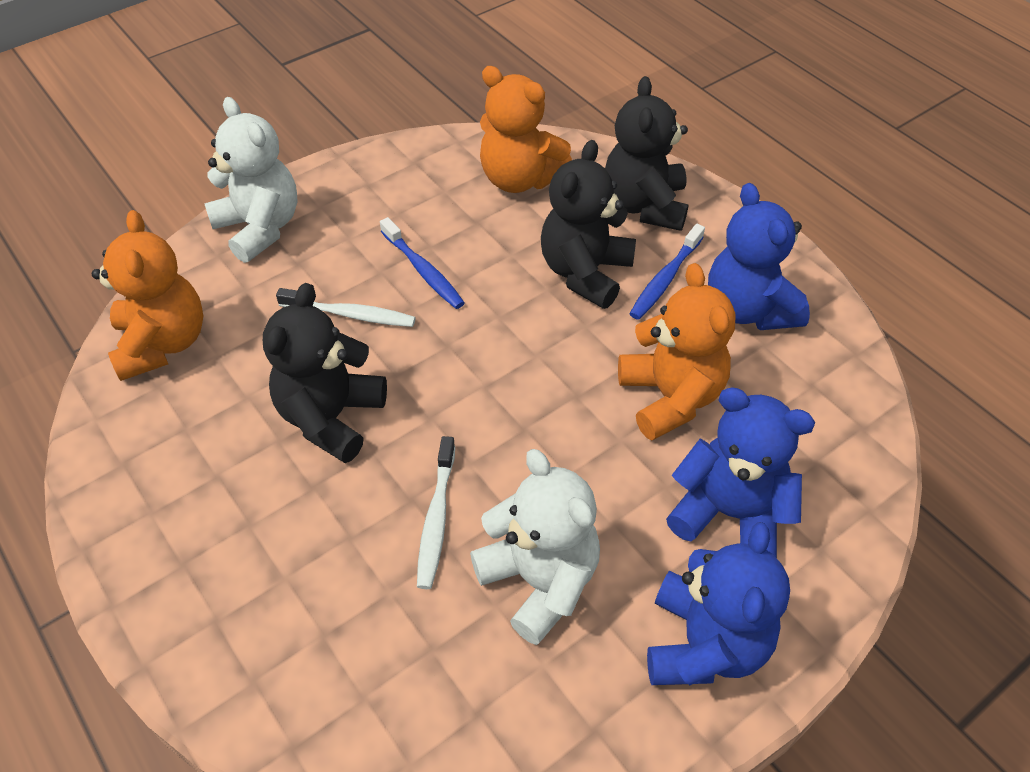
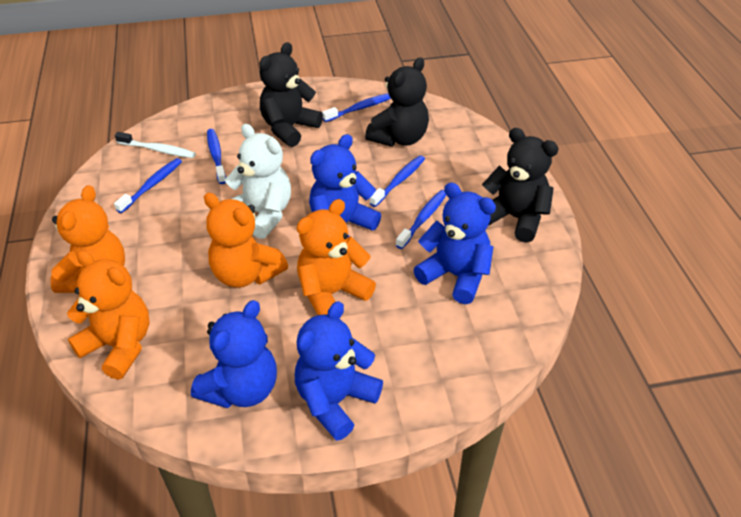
blue teddy bear: 3 -> 4
blue toothbrush: 2 -> 5
orange teddy bear: 3 -> 4
white teddy bear: 2 -> 1
white toothbrush: 2 -> 1

